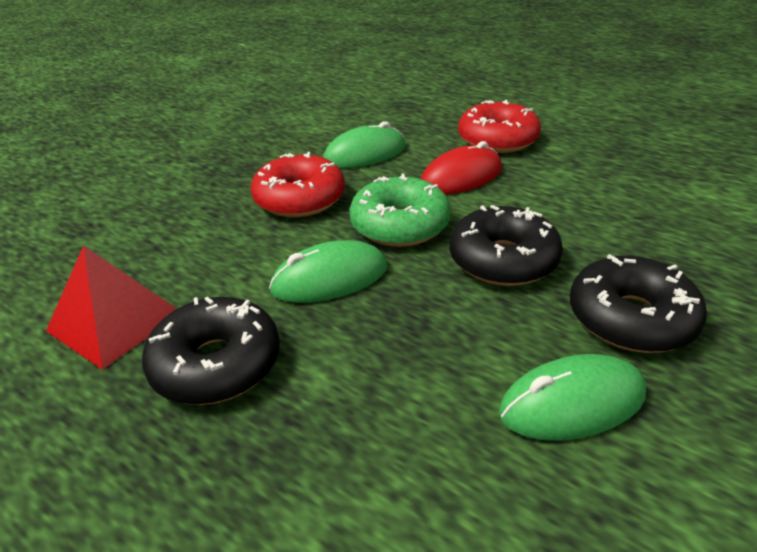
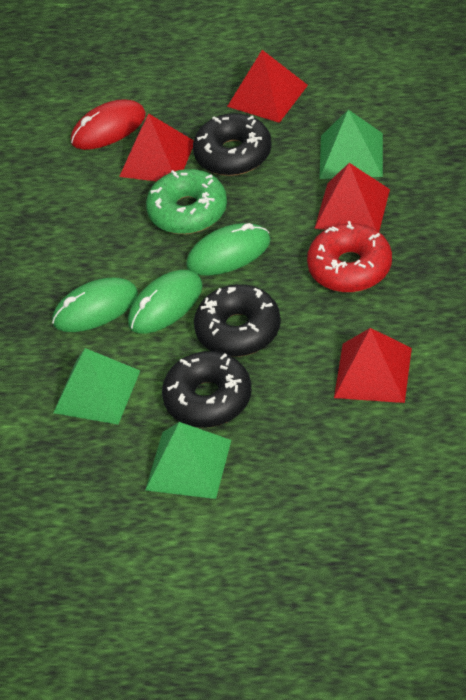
green pyramid: 0 -> 3
red donut: 2 -> 1
red pyramid: 1 -> 4

